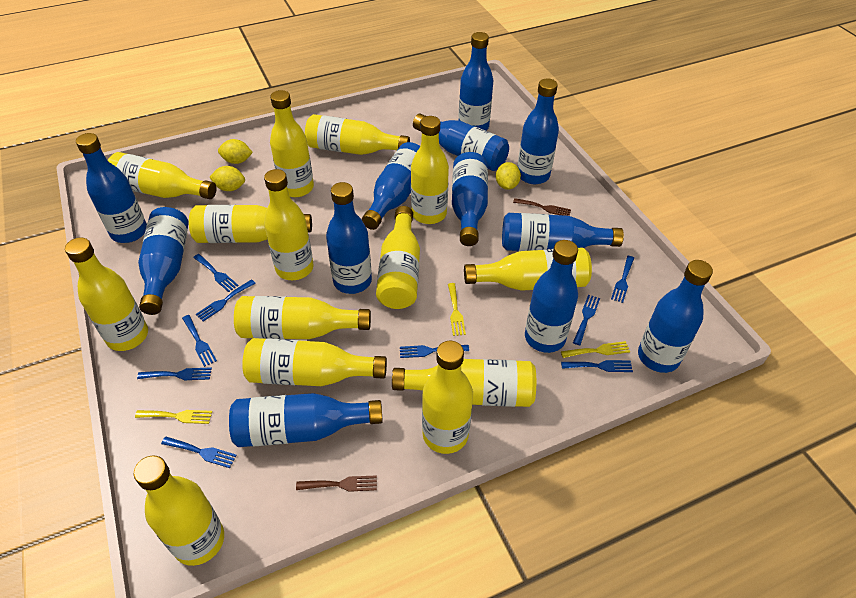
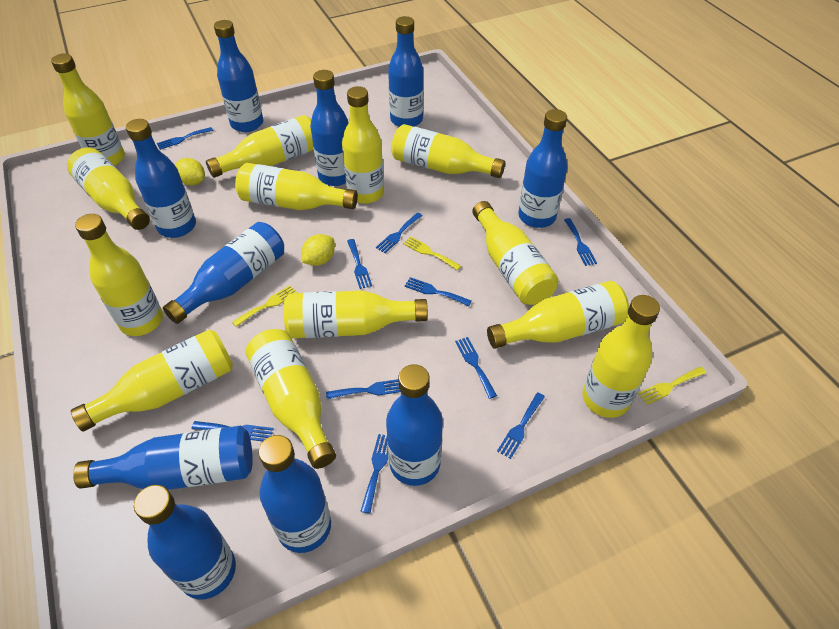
blue bottle: 12 -> 10
blue fork: 9 -> 10
brown fork: 2 -> 0
yellow bottle: 14 -> 13
yellow lemon: 3 -> 2

